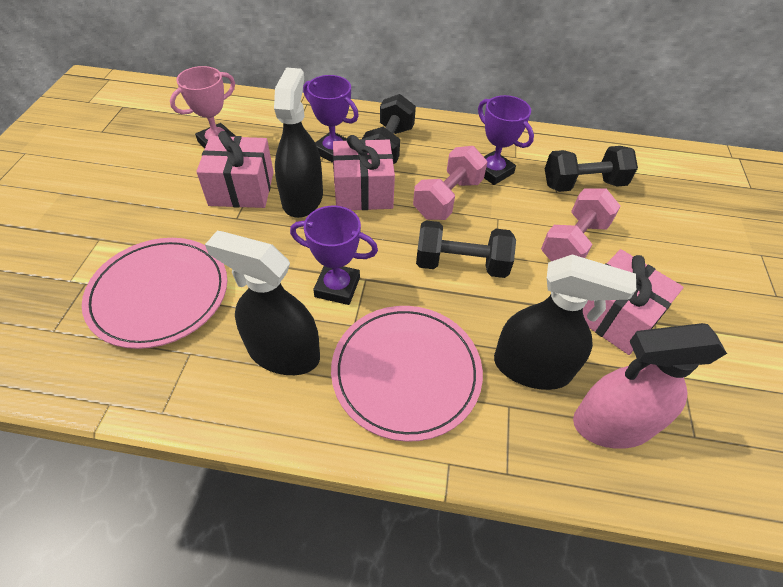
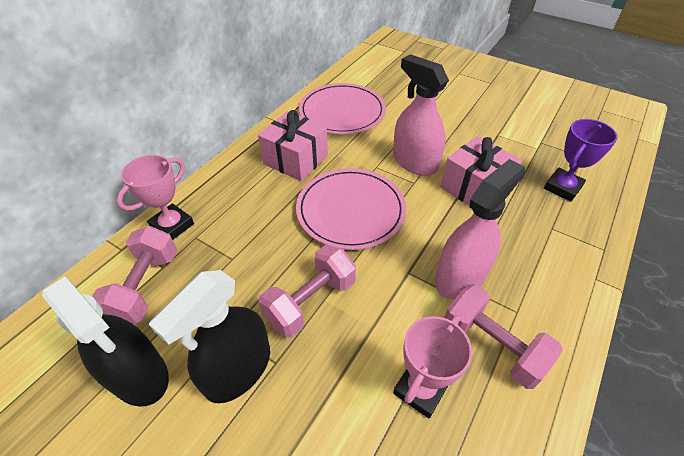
black dumbbell: 3 -> 0
black spray bottle: 3 -> 2
pink dumbbell: 2 -> 3
pink gift: 3 -> 2
pink spray bottle: 1 -> 2
pink trophy: 1 -> 2
purple trophy: 3 -> 1

